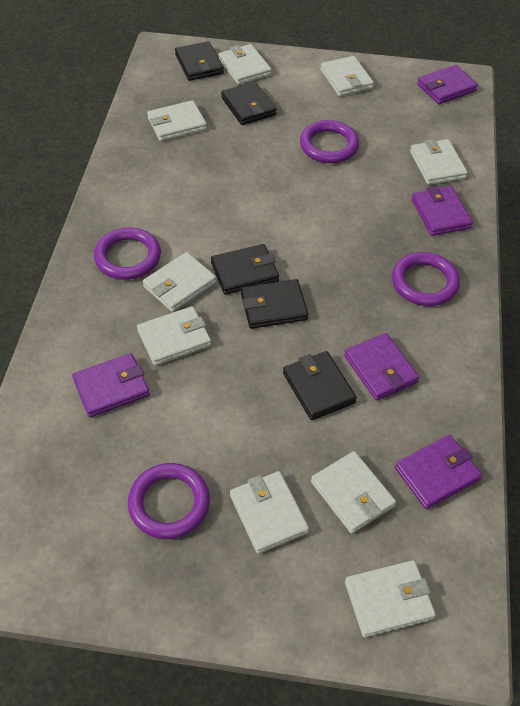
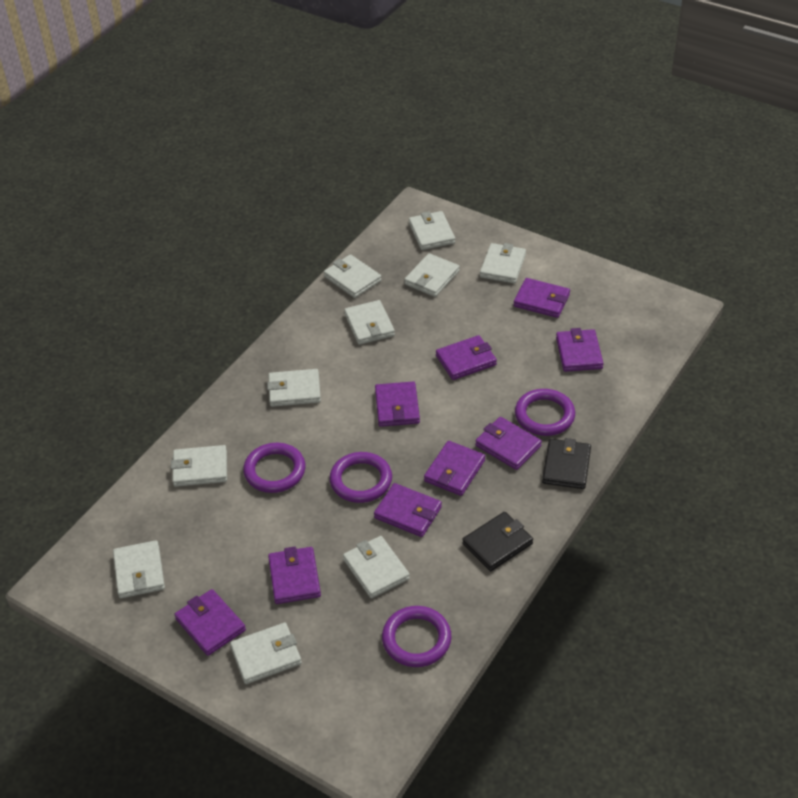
black wallet: 5 -> 2
purple wallet: 5 -> 9
white wallet: 9 -> 10

